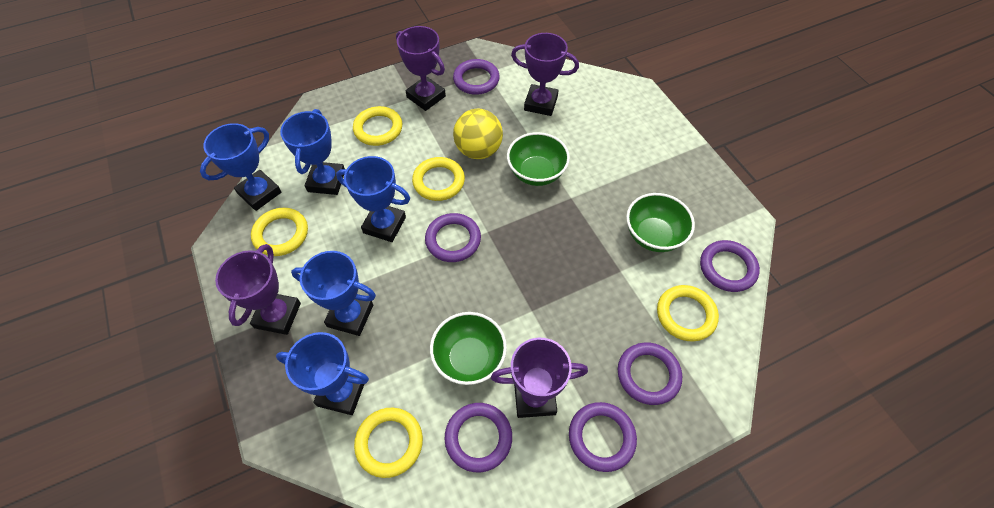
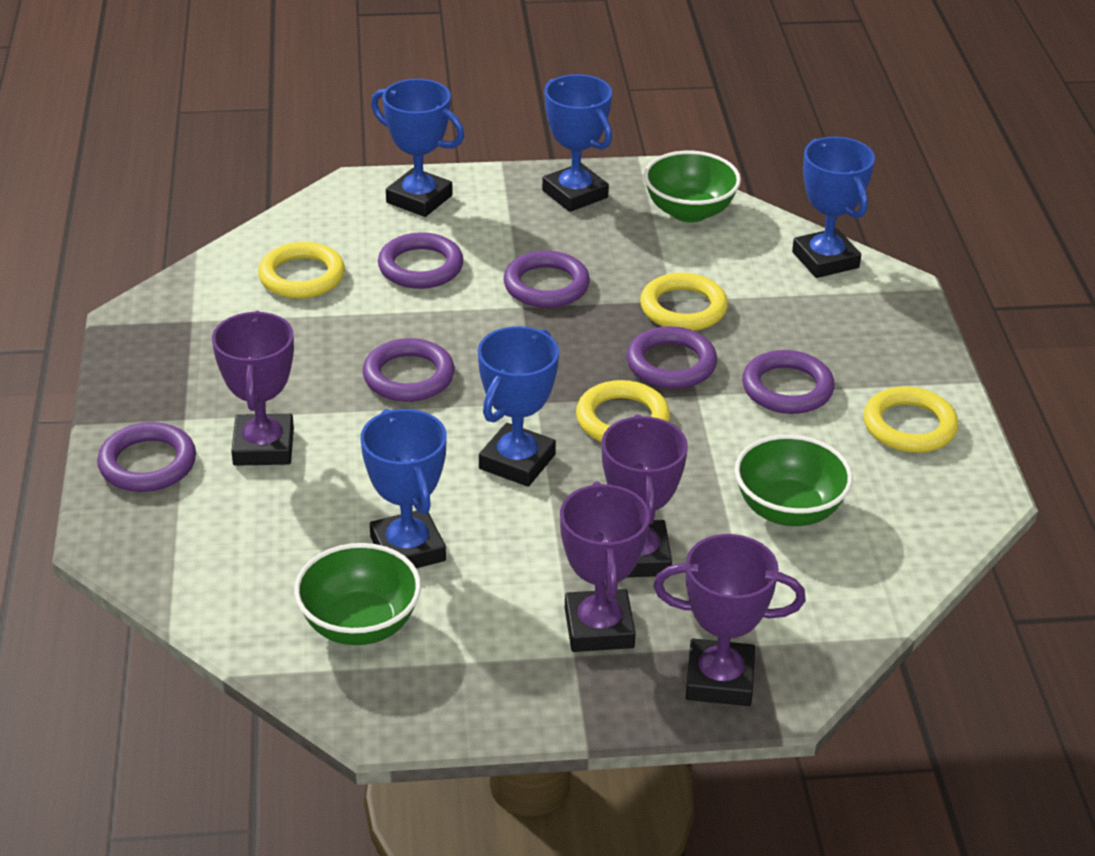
yellow ball: 1 -> 0
yellow ring: 5 -> 4

